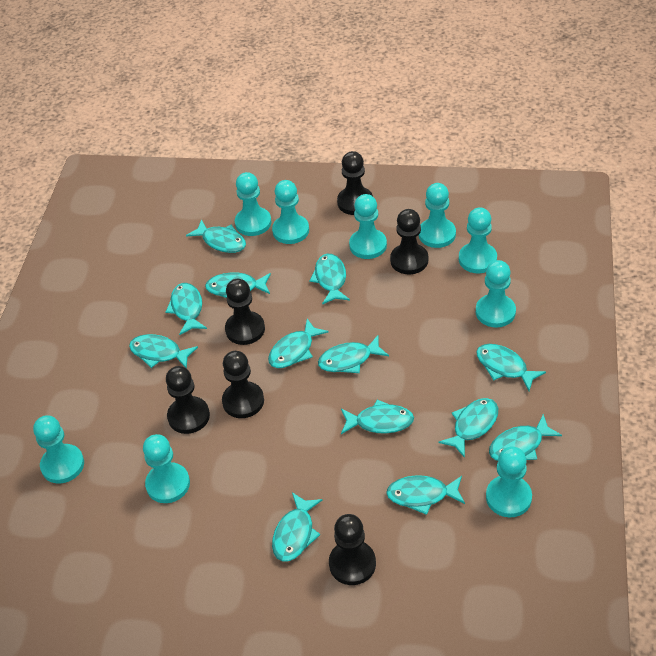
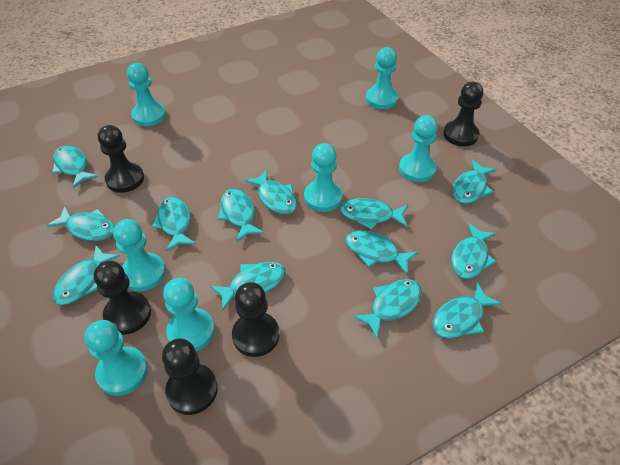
black pawn: 6 -> 5
turquoise pawn: 9 -> 7

